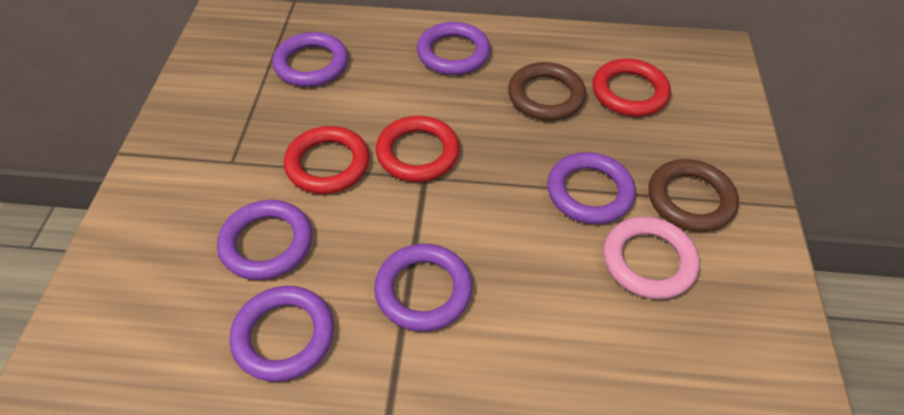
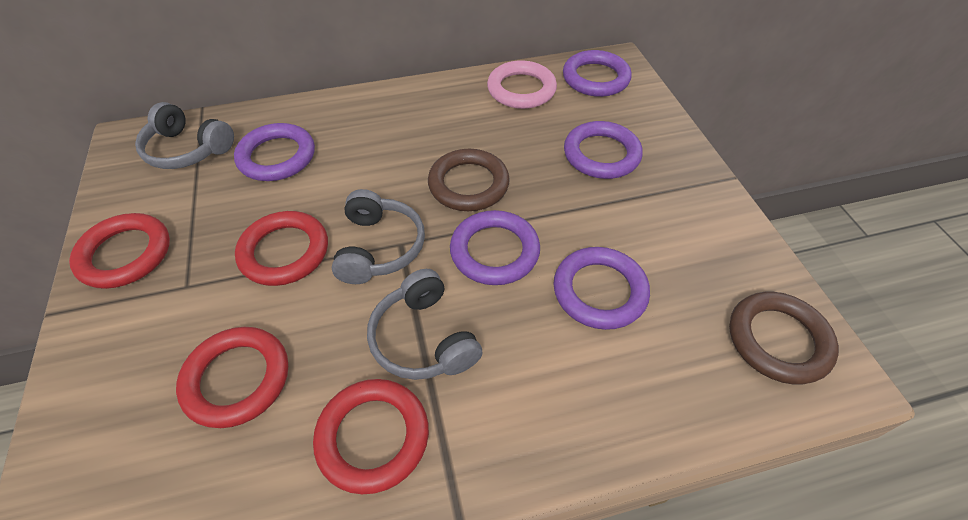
grey headphones: 0 -> 3
purple ring: 6 -> 5
red ring: 3 -> 4

